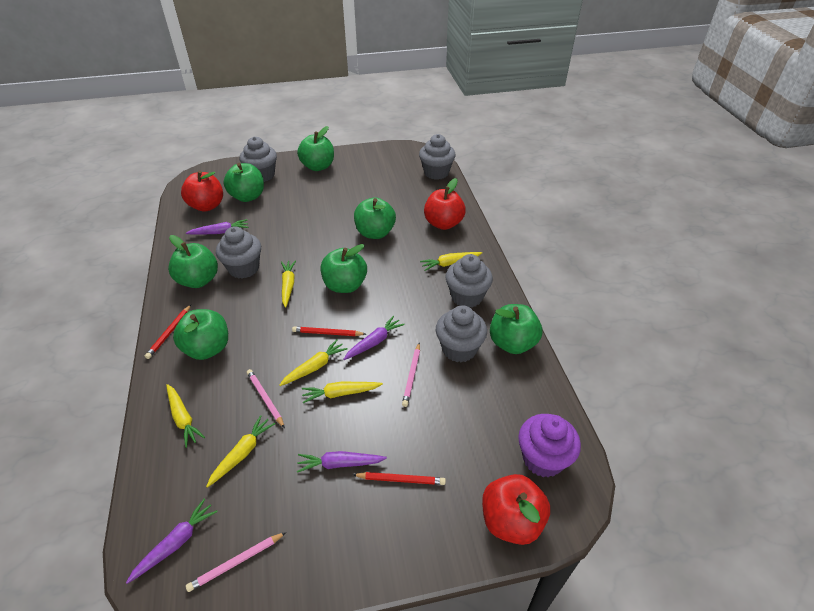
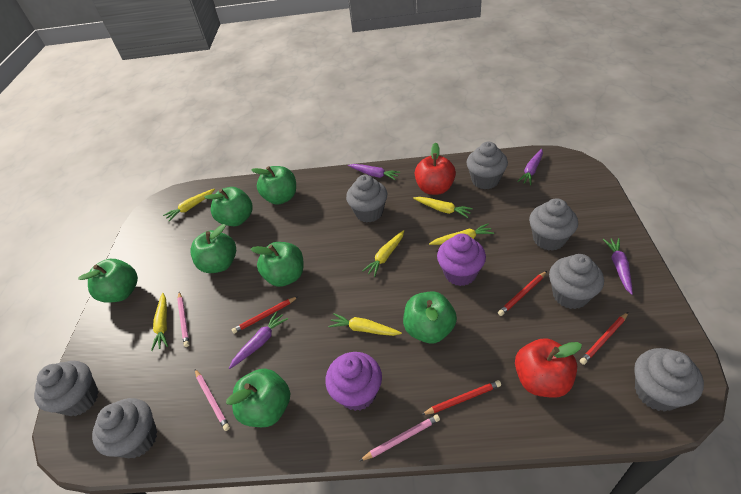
grey cupcake: 5 -> 7
purple cupcake: 1 -> 2
red apple: 3 -> 2
red pencil: 3 -> 4

